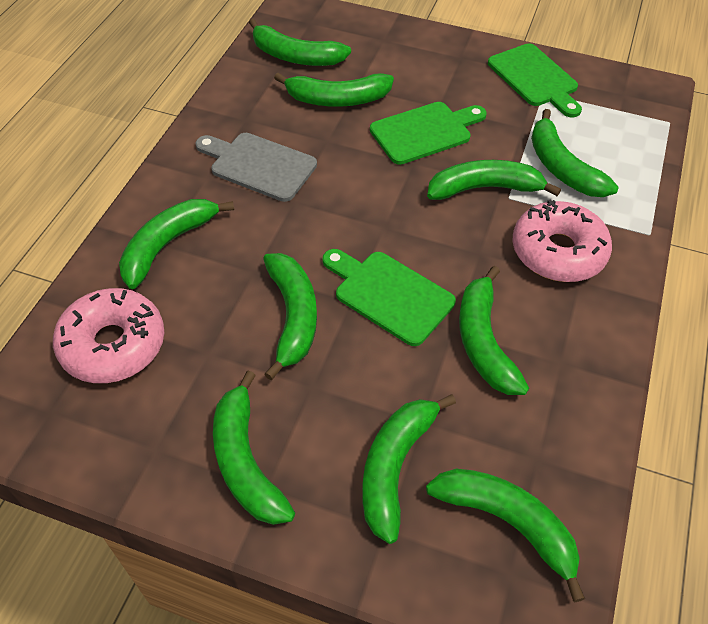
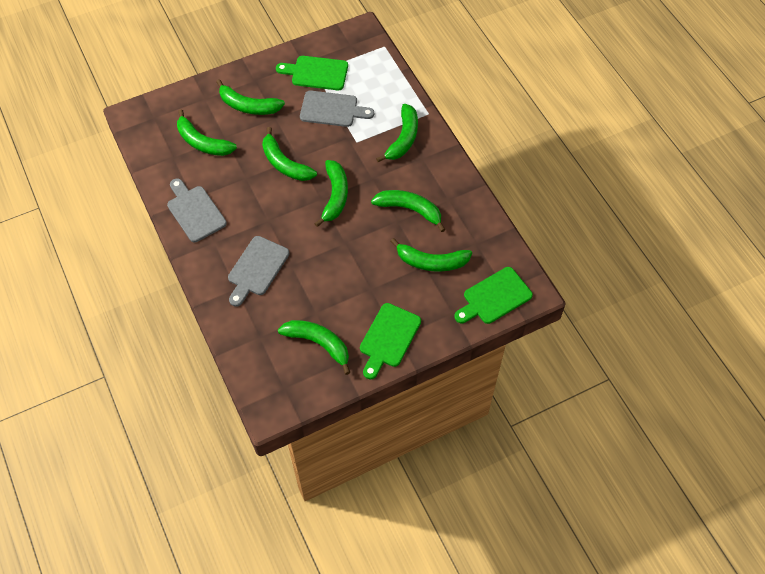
green banana: 10 -> 8
grey cutting board: 1 -> 3
pink donut: 2 -> 0

